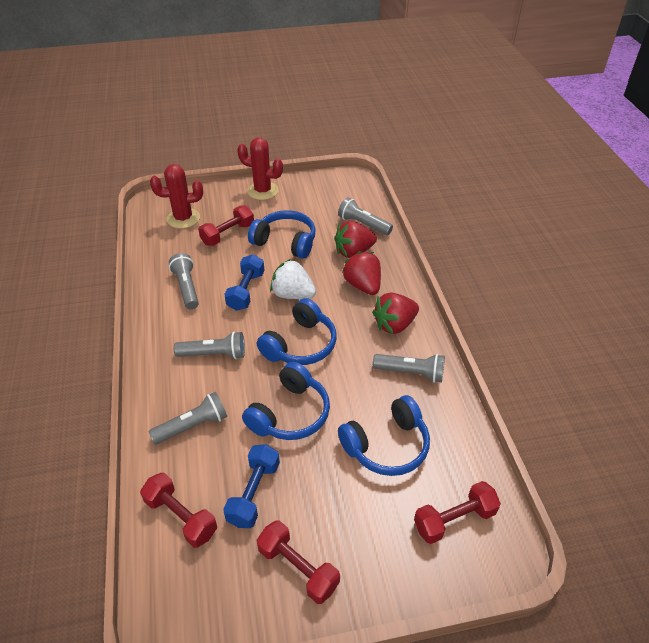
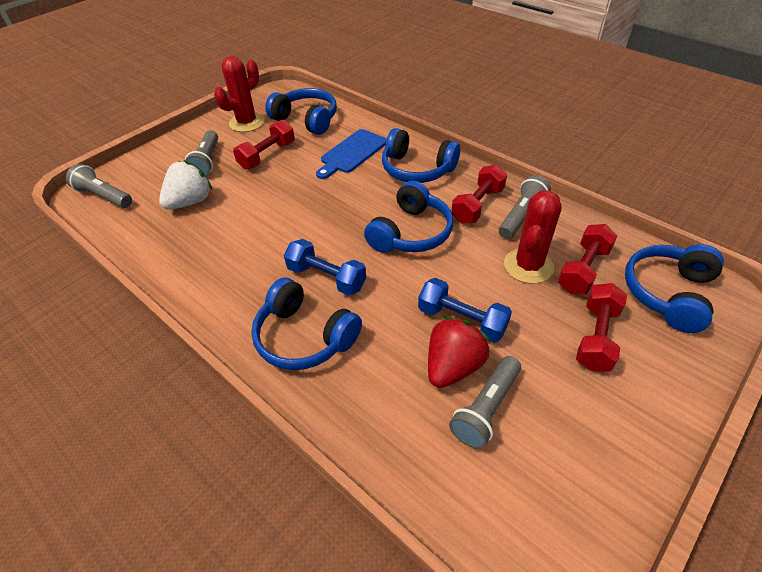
blue cutting board: 0 -> 1
blue headphones: 4 -> 5
grey flashlight: 5 -> 4
red strawberry: 3 -> 1

